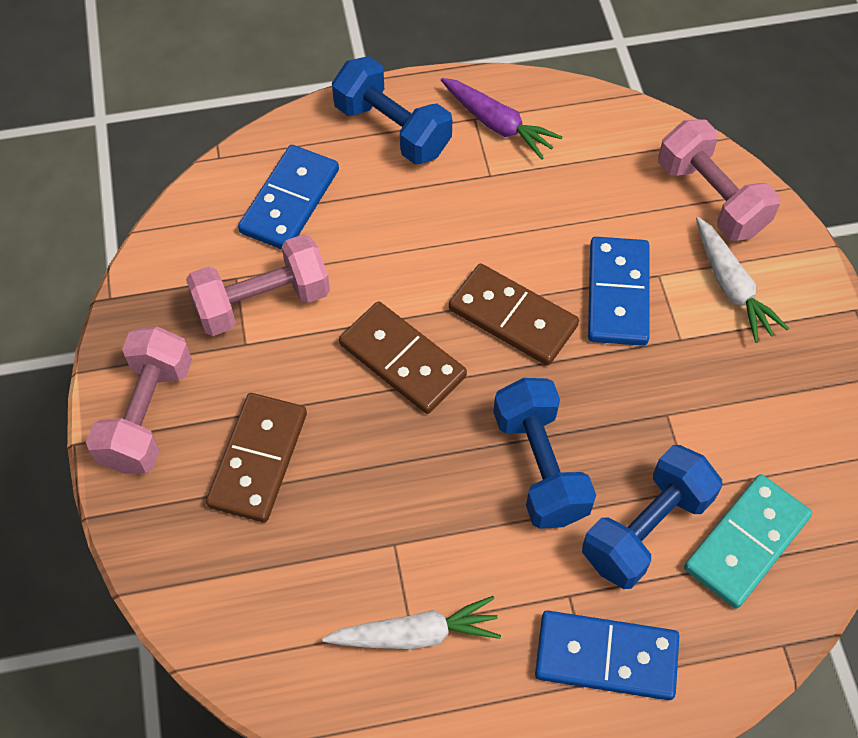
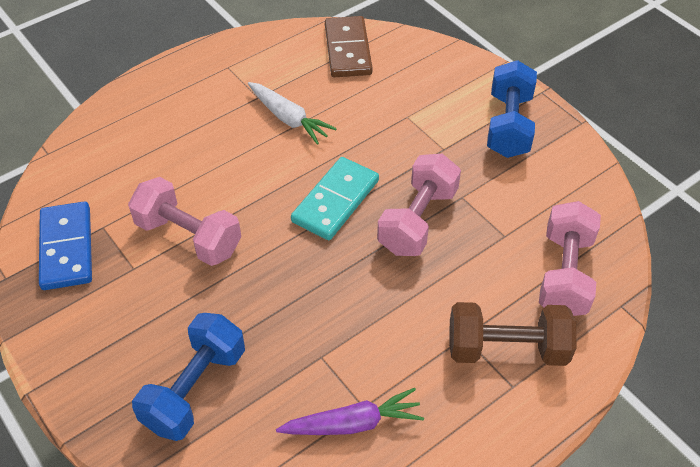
blue domino: 3 -> 1
blue dumbbell: 3 -> 2
brown domino: 3 -> 1
brown dumbbell: 0 -> 1
white carrot: 2 -> 1

